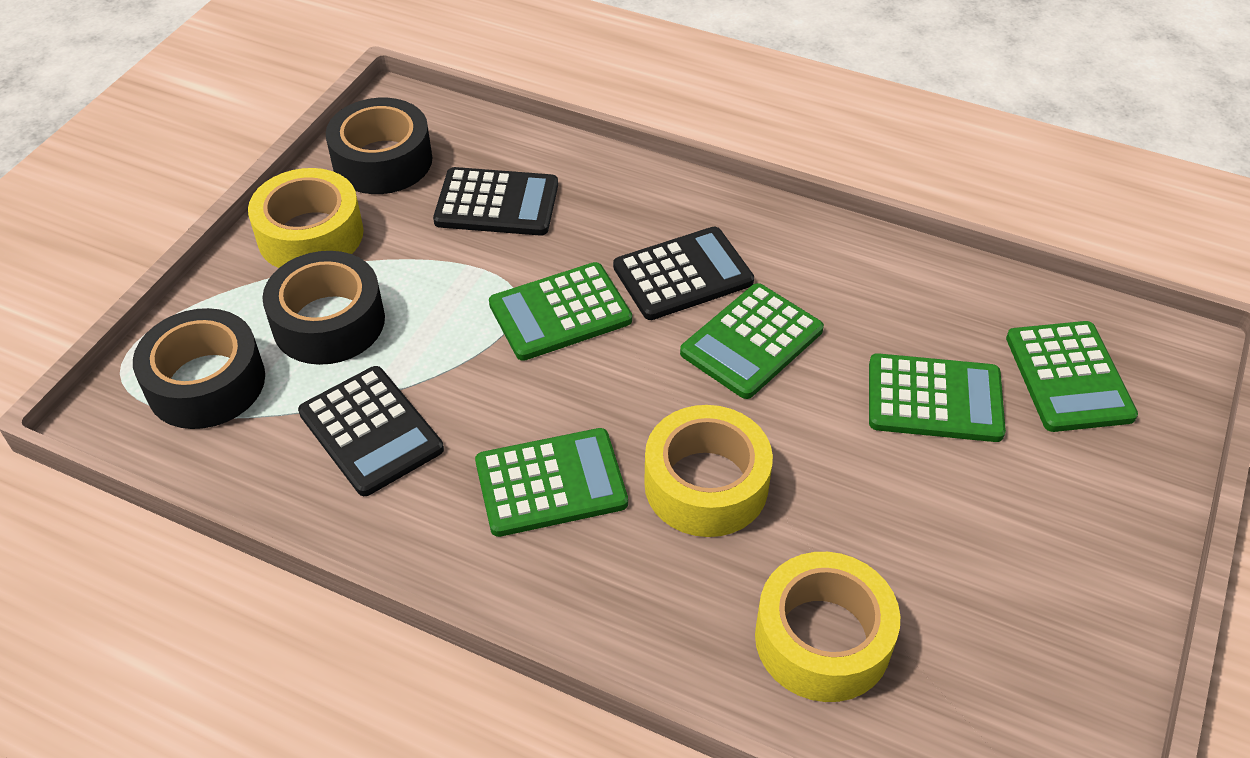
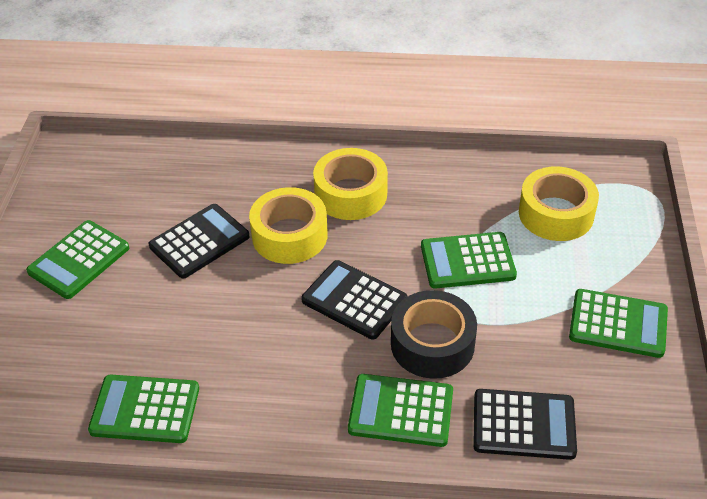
black tape: 3 -> 1

